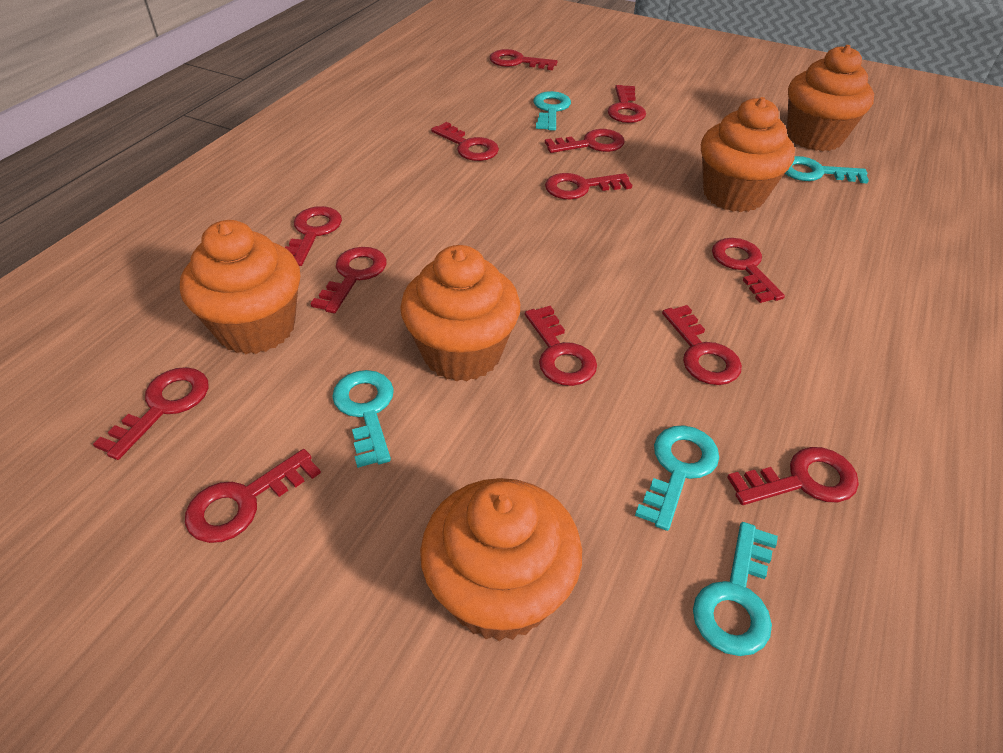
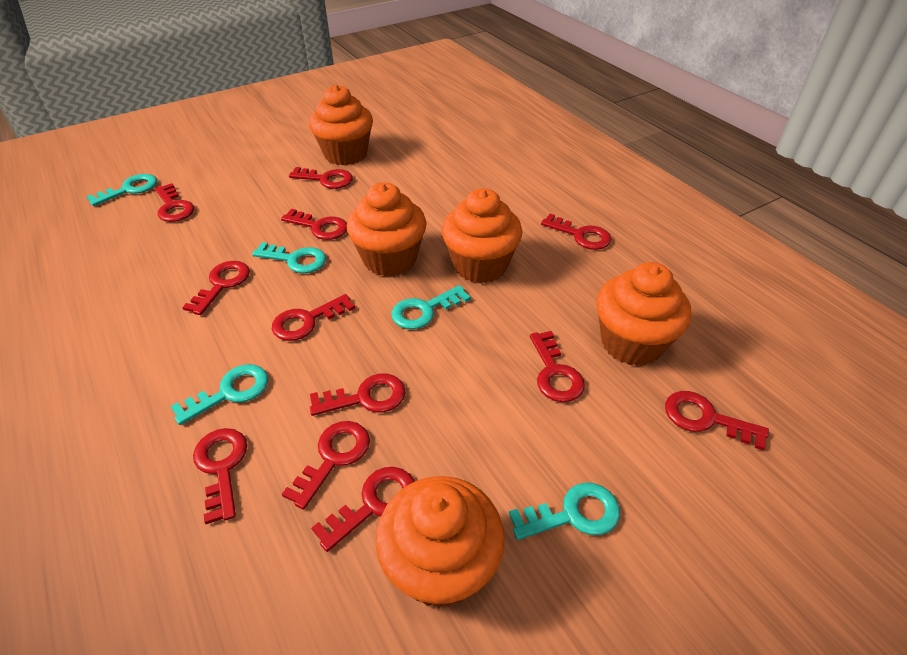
red key: 13 -> 12

